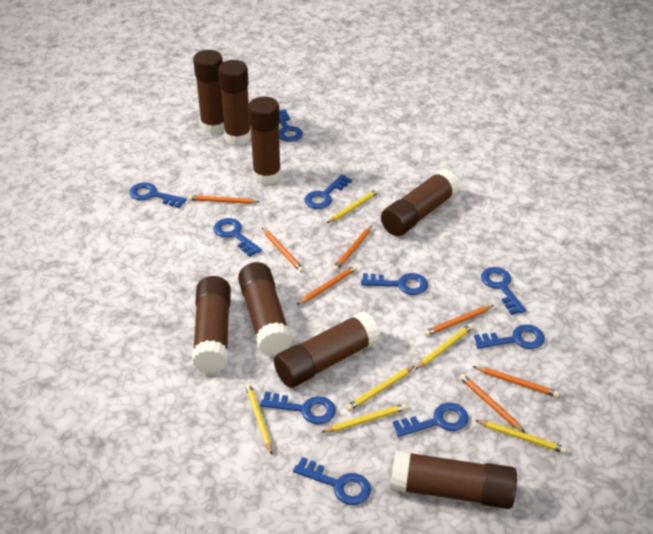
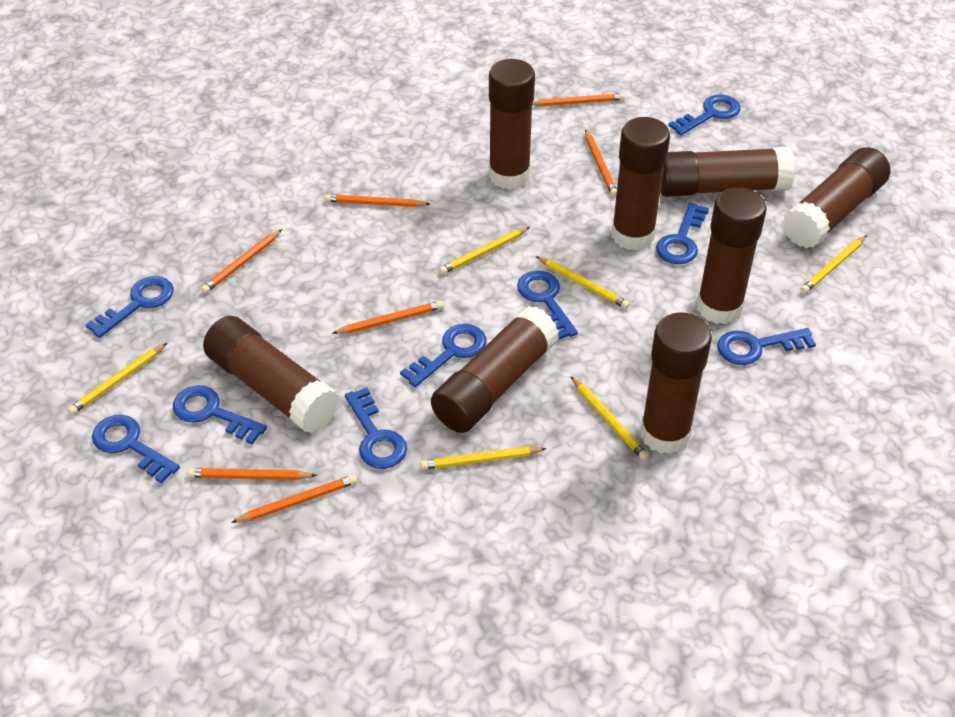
blue key: 10 -> 9

